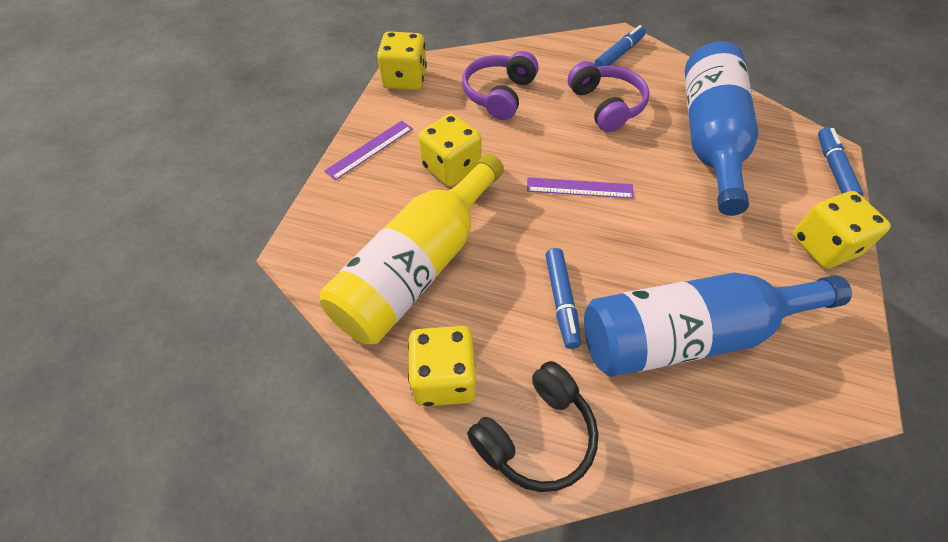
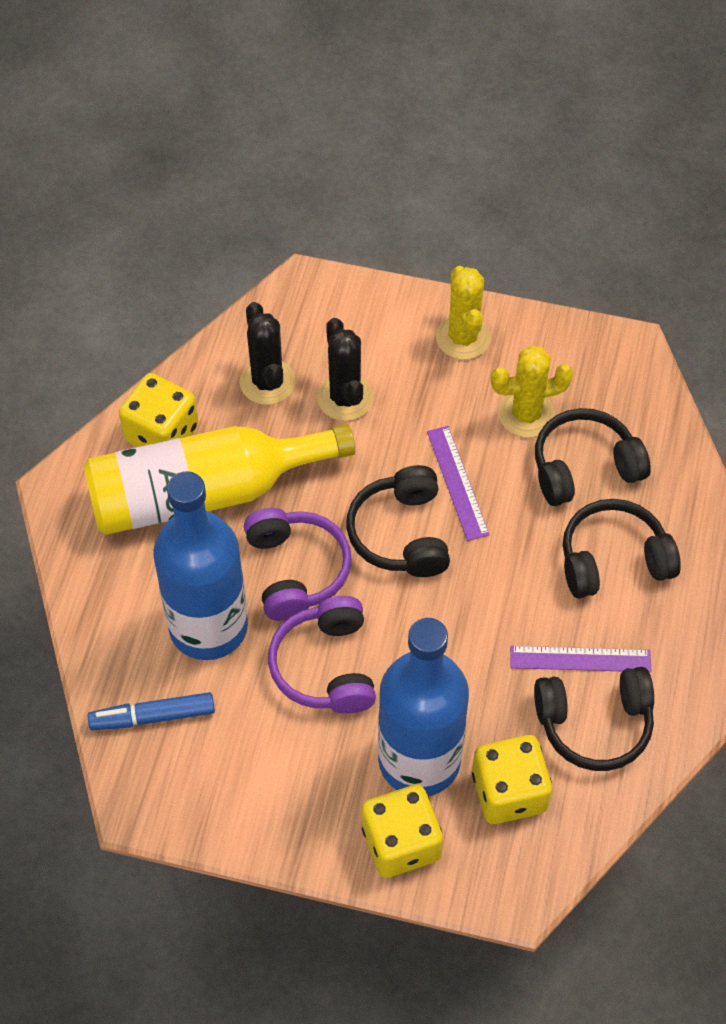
black cactus: 0 -> 2
black headphones: 1 -> 4
blue marker: 3 -> 1
yellow cactus: 0 -> 2
yellow dice: 4 -> 3

